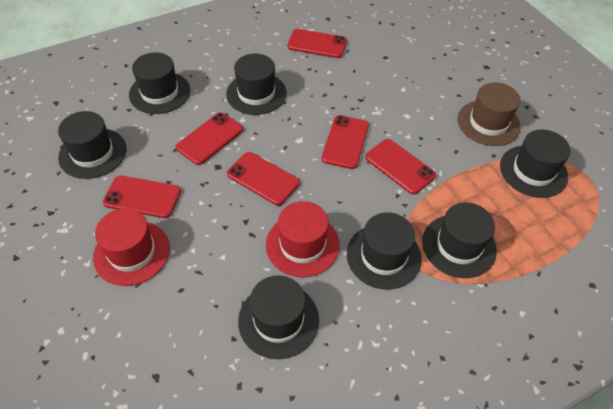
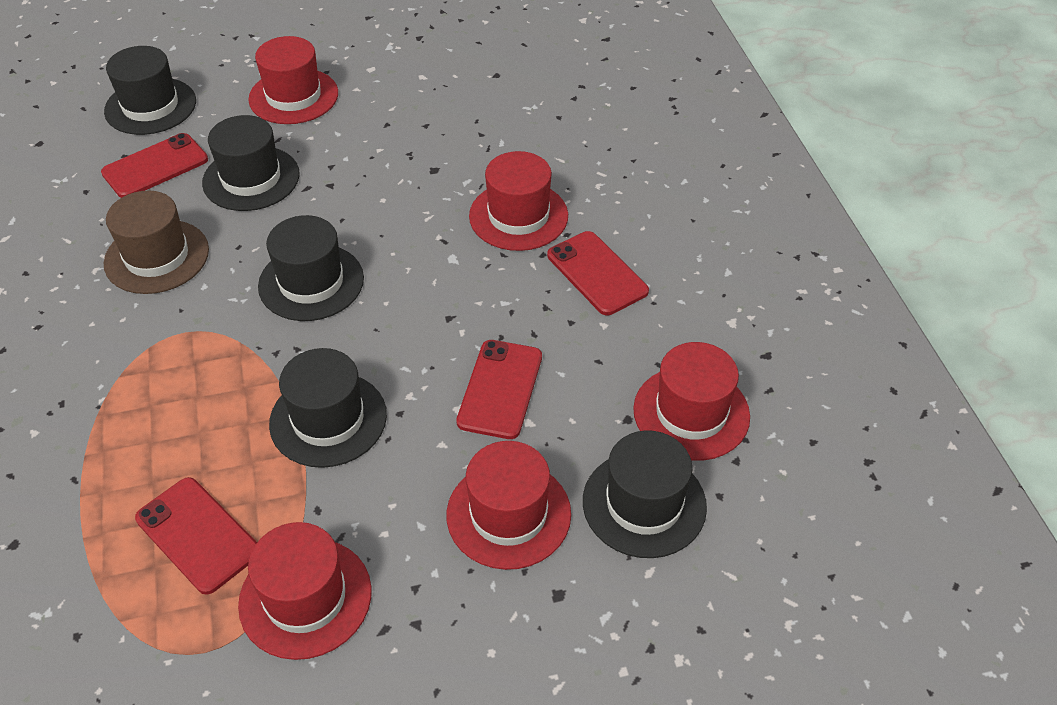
black hat: 7 -> 5
red hat: 2 -> 5
red phone: 6 -> 4

